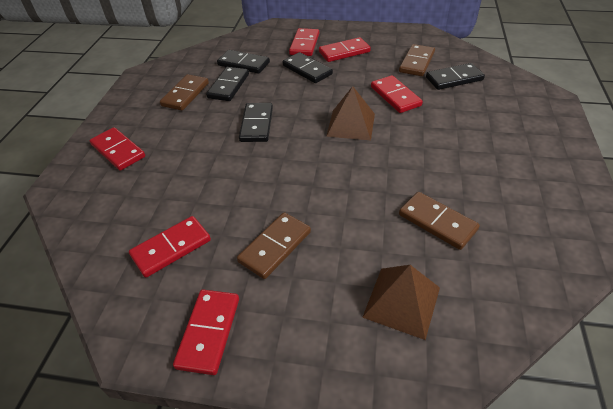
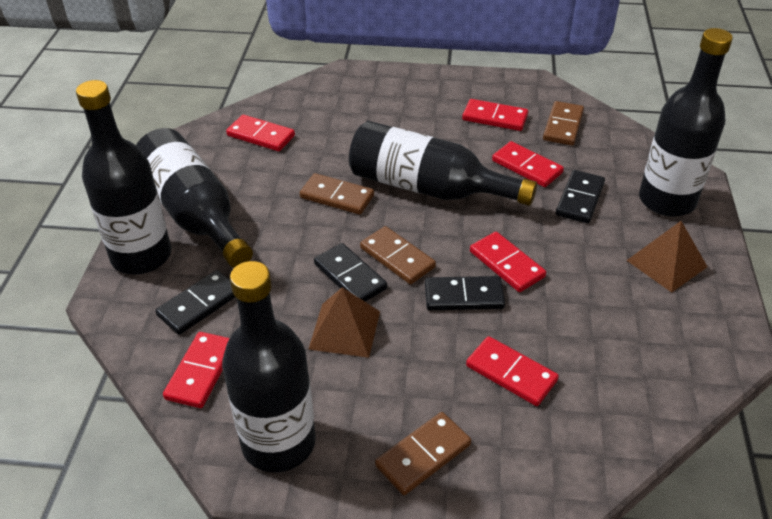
black bottle: 0 -> 5
black domino: 5 -> 4

